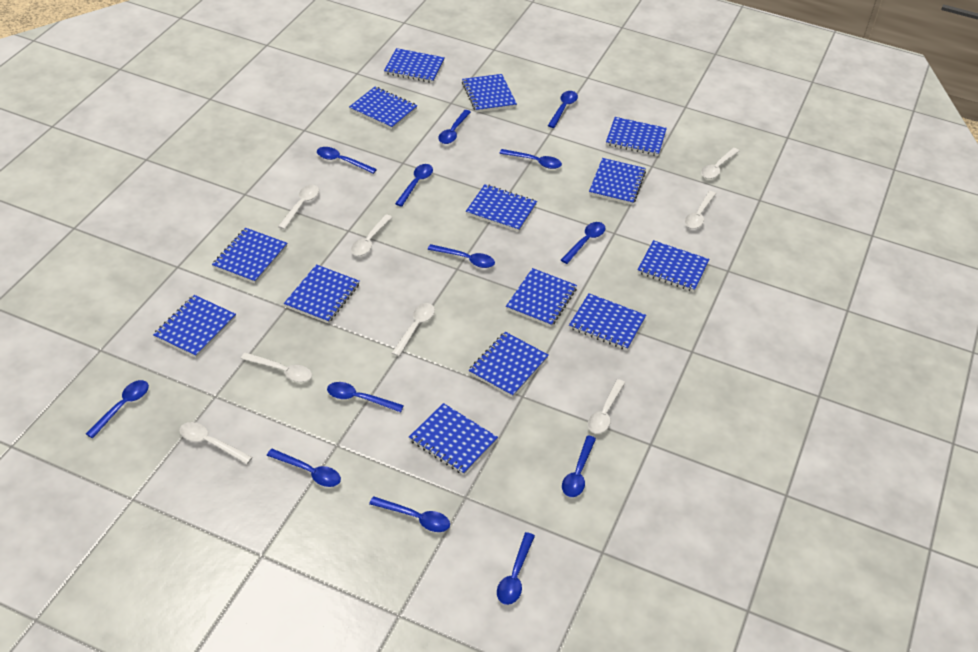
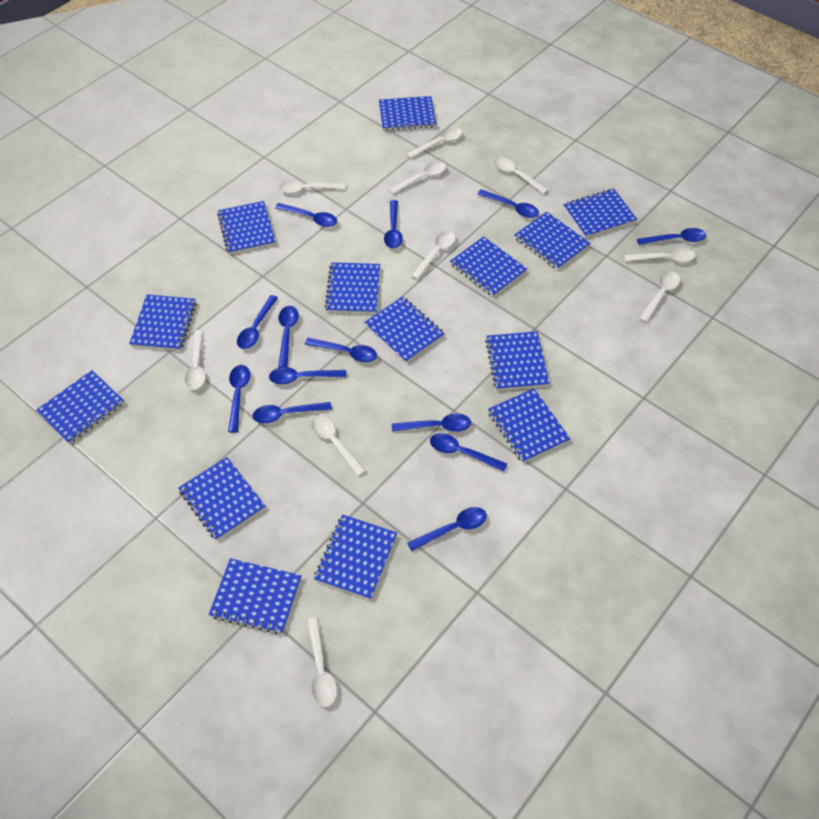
white spoon: 8 -> 10

